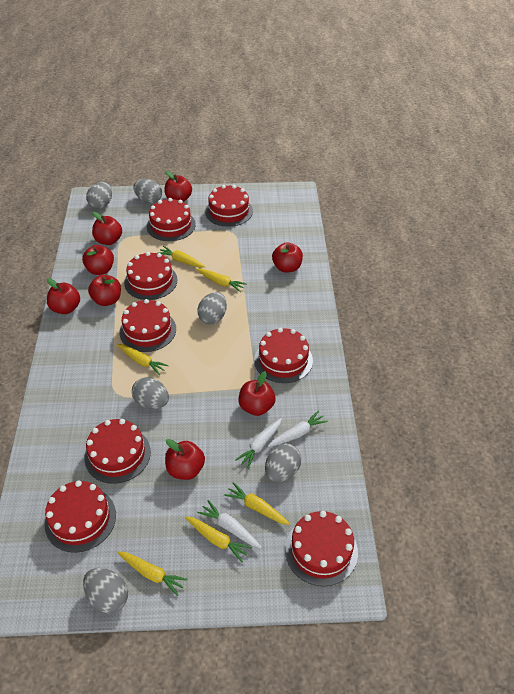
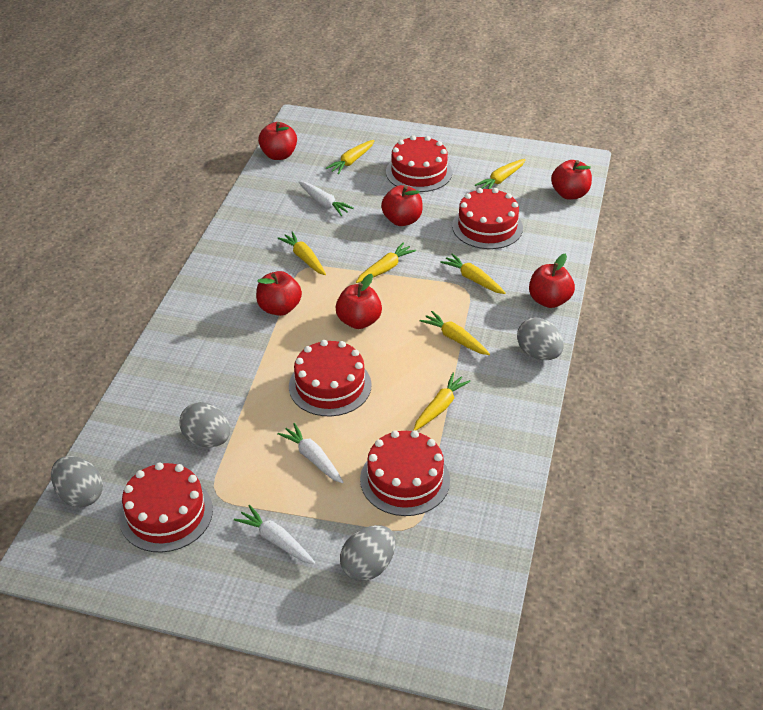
grey egg: 6 -> 4
red apple: 8 -> 6
red cake: 8 -> 5
yellow carrot: 6 -> 7

